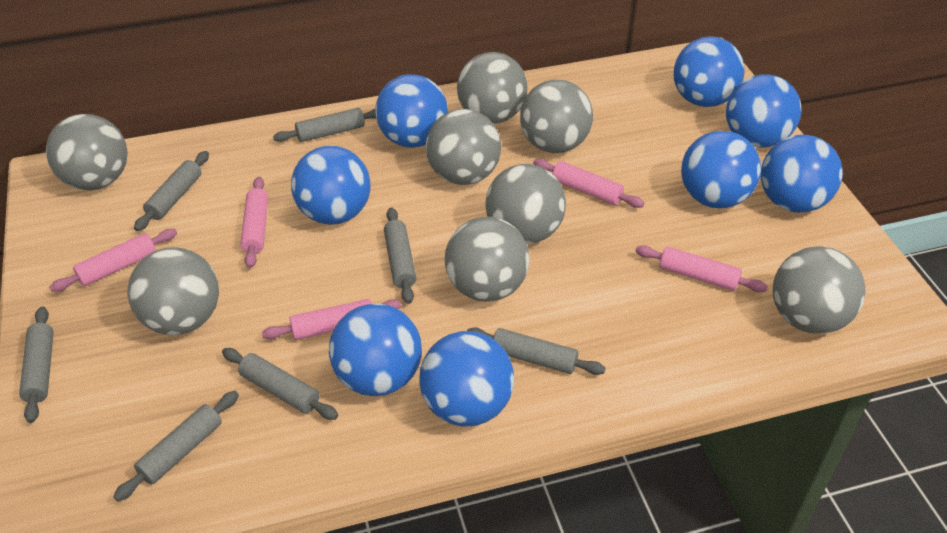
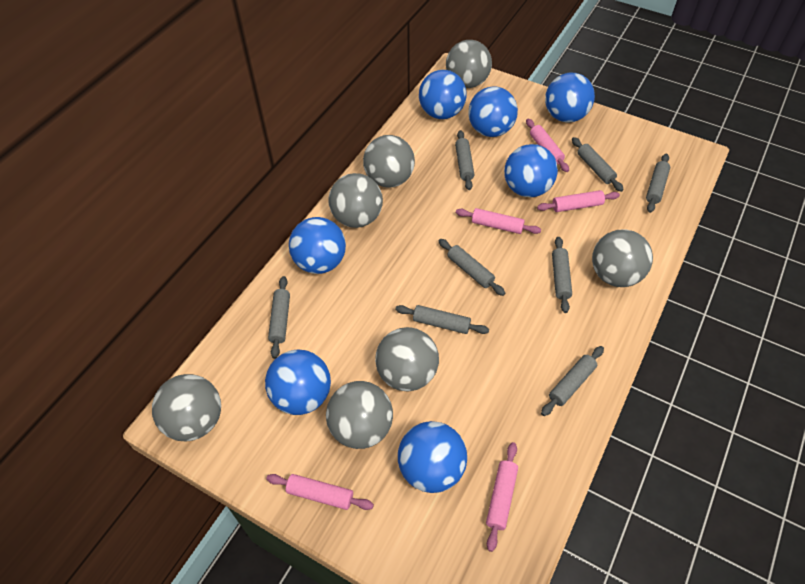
blue ball: 8 -> 7
grey ball: 8 -> 7
grey rolling pin: 7 -> 8

